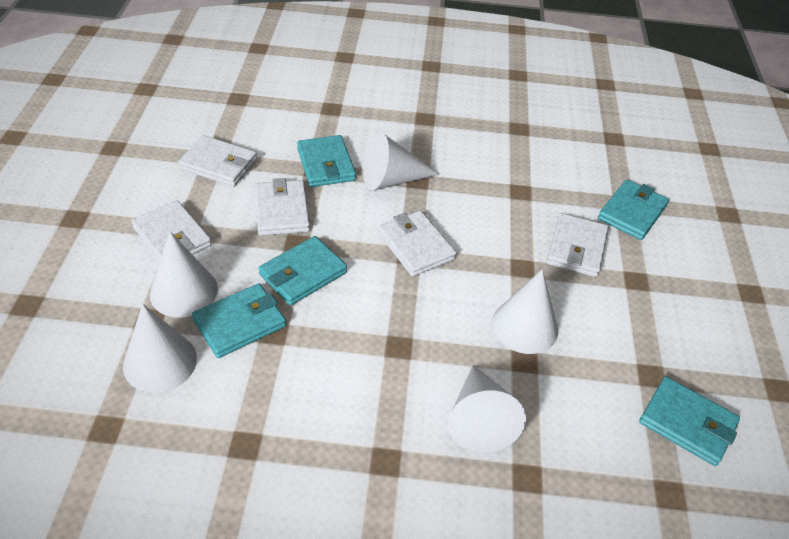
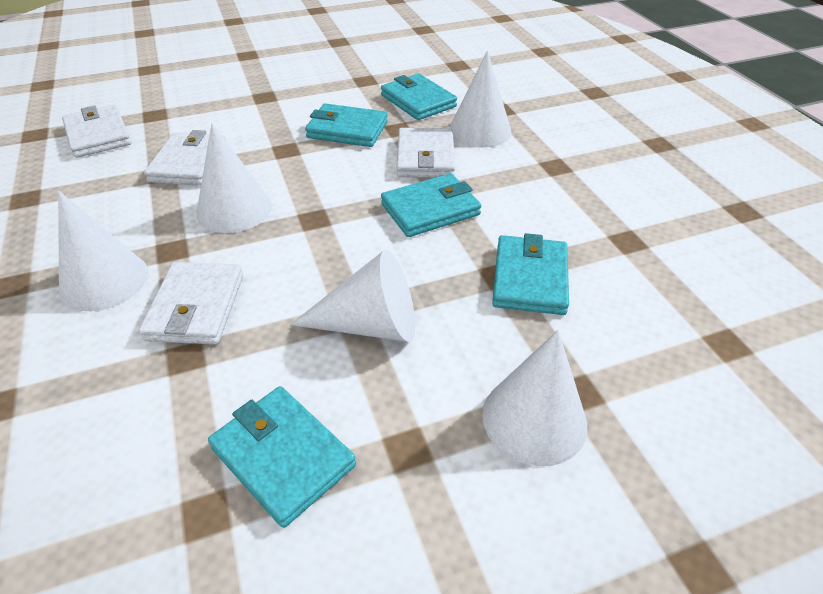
white wallet: 5 -> 4

